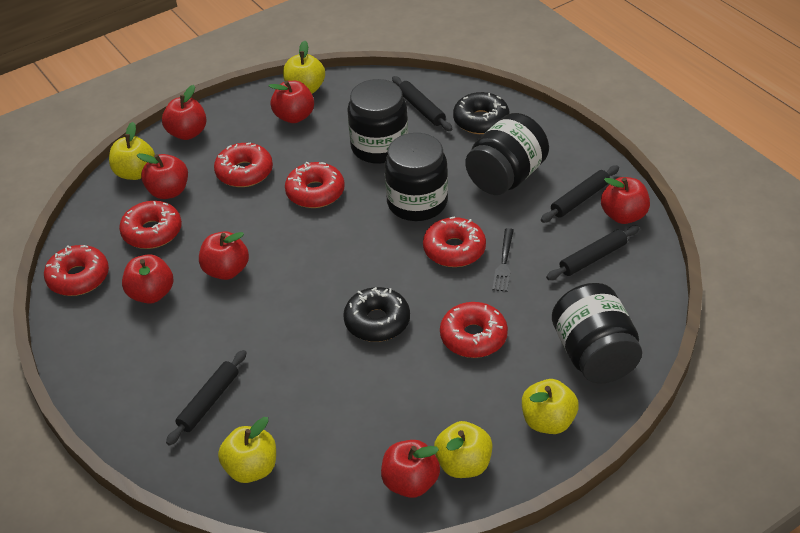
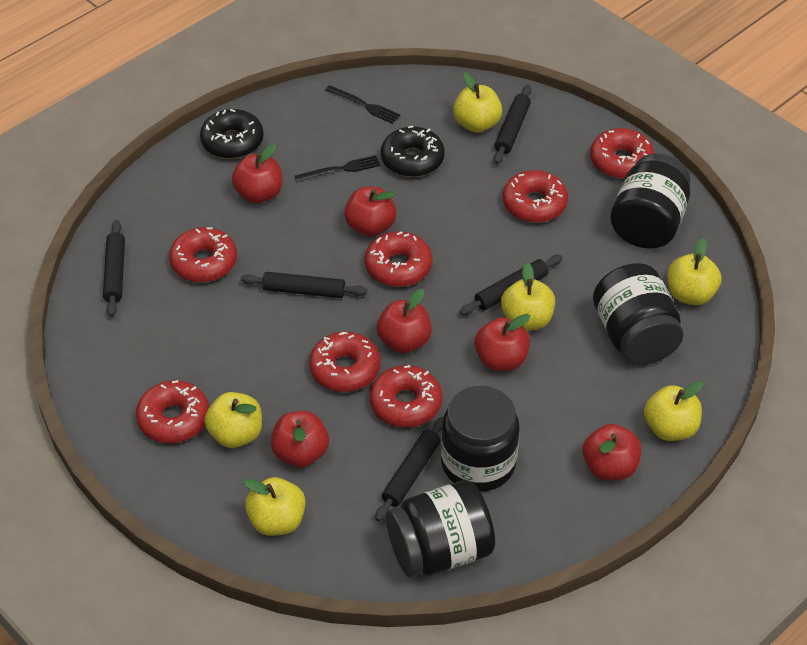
black fork: 1 -> 2
black rolling pin: 4 -> 5
red apple: 7 -> 6
red donut: 6 -> 7
yellow apple: 5 -> 6

